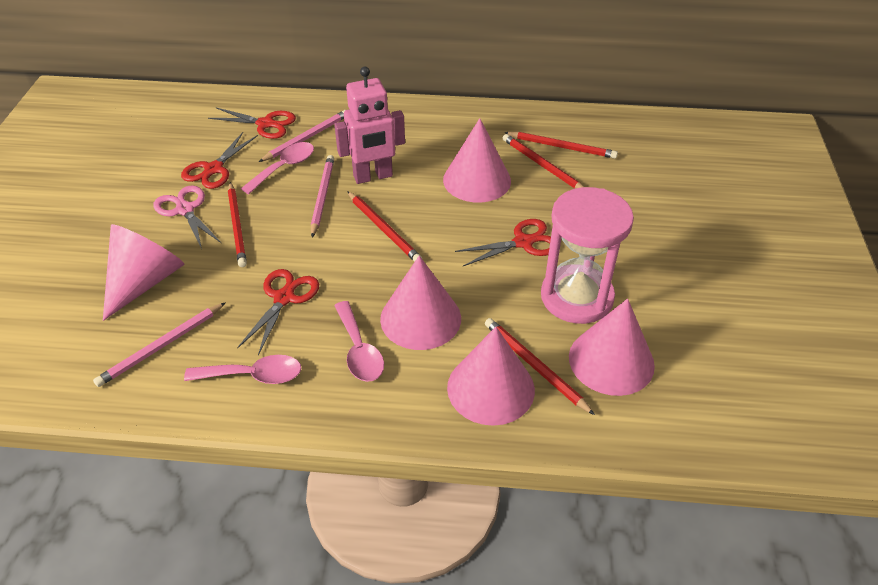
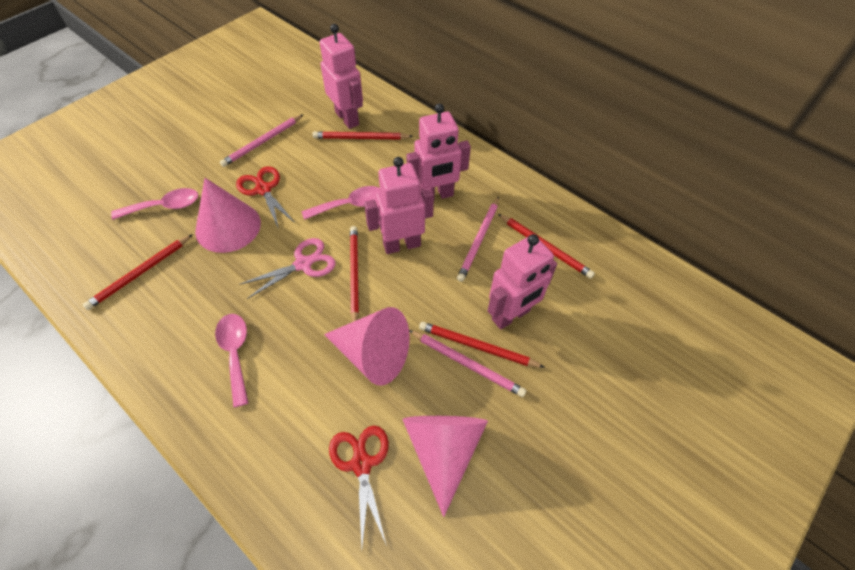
pink cone: 5 -> 3
pink hourglass: 1 -> 0
pink robot: 1 -> 4
red scissors: 4 -> 2

